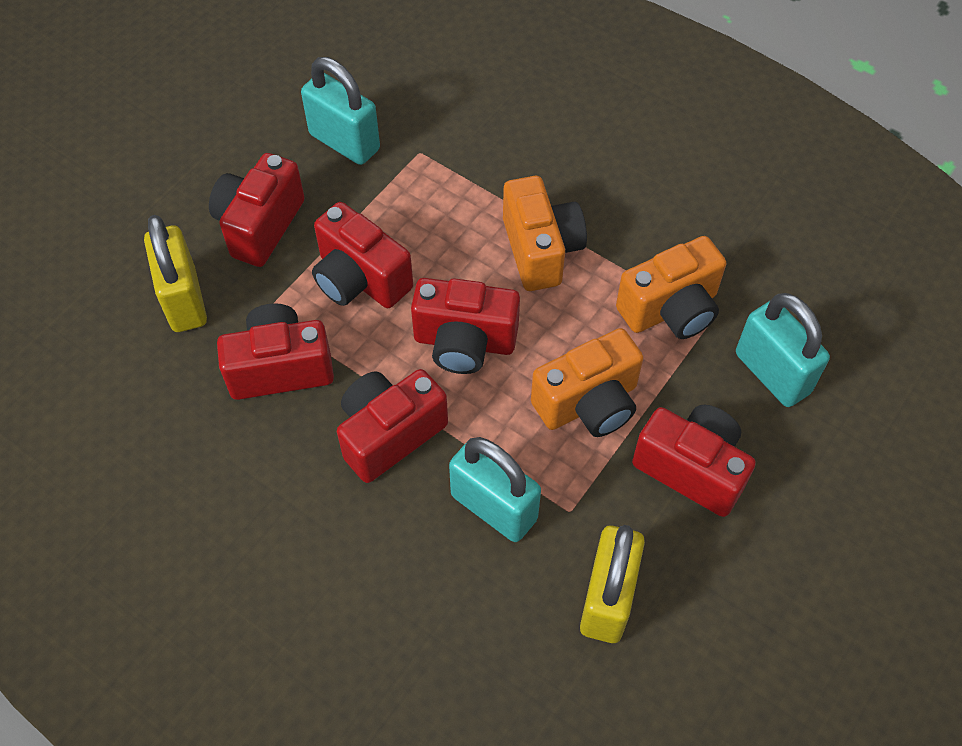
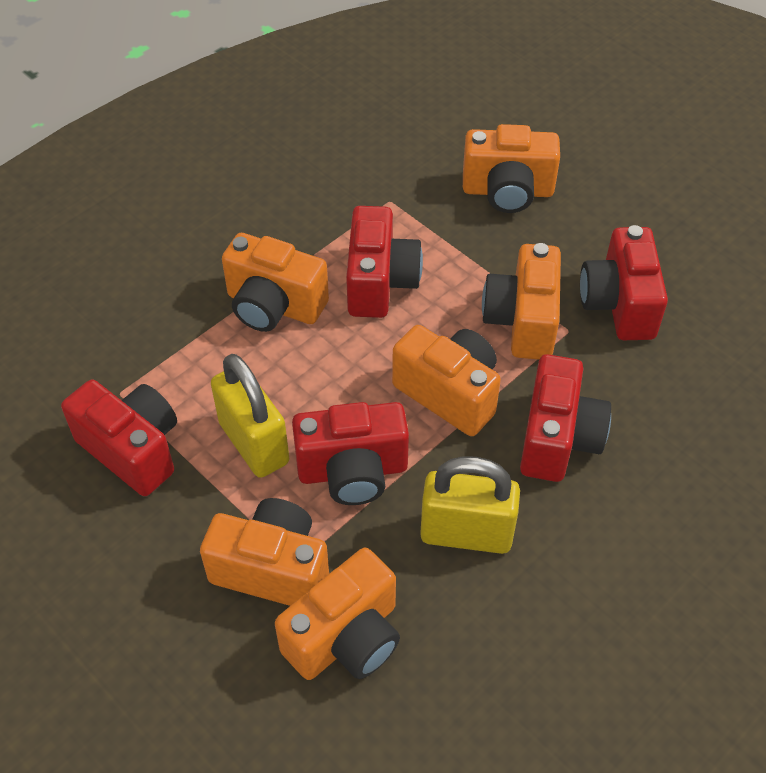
orange camera: 3 -> 6
red camera: 6 -> 5
turquoise padlock: 3 -> 0

